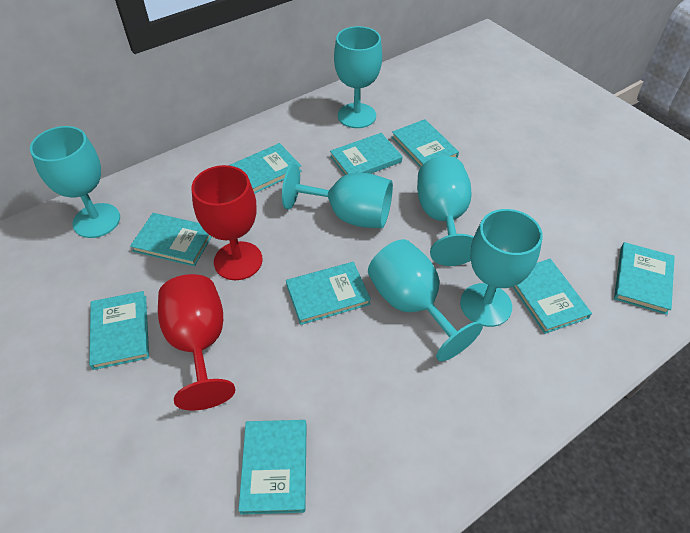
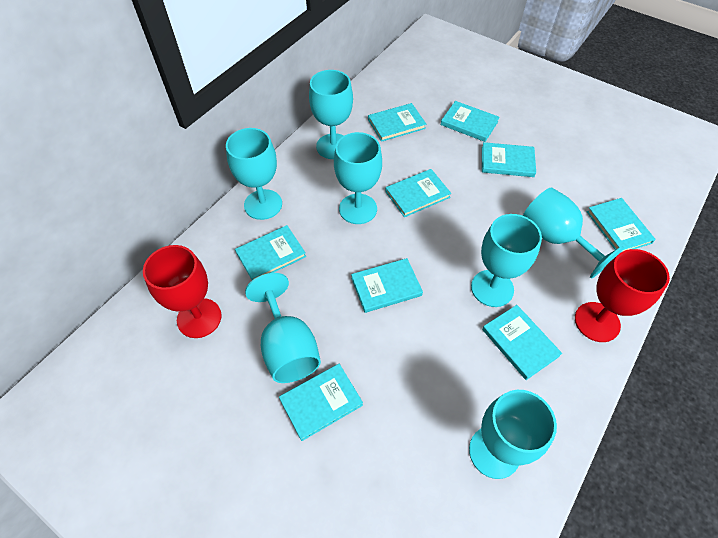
turquoise goblet: 6 -> 7

